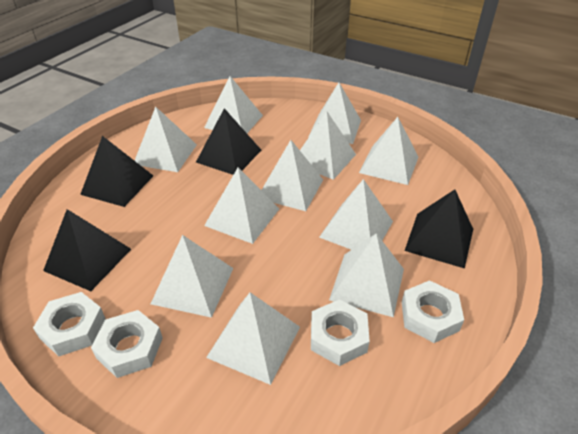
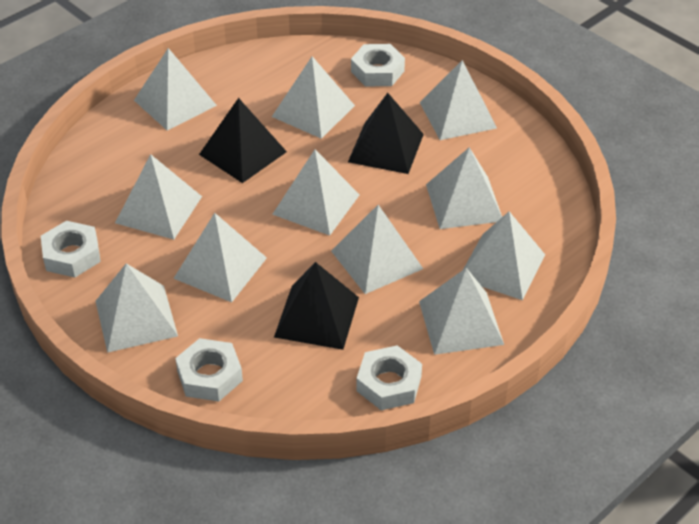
black pyramid: 4 -> 3

